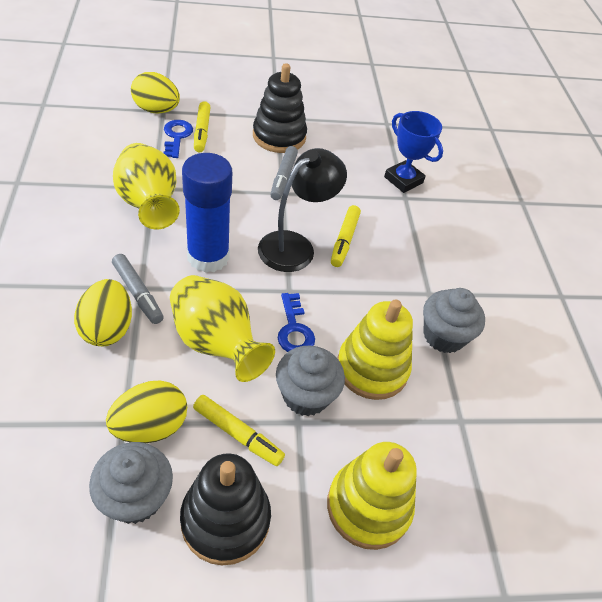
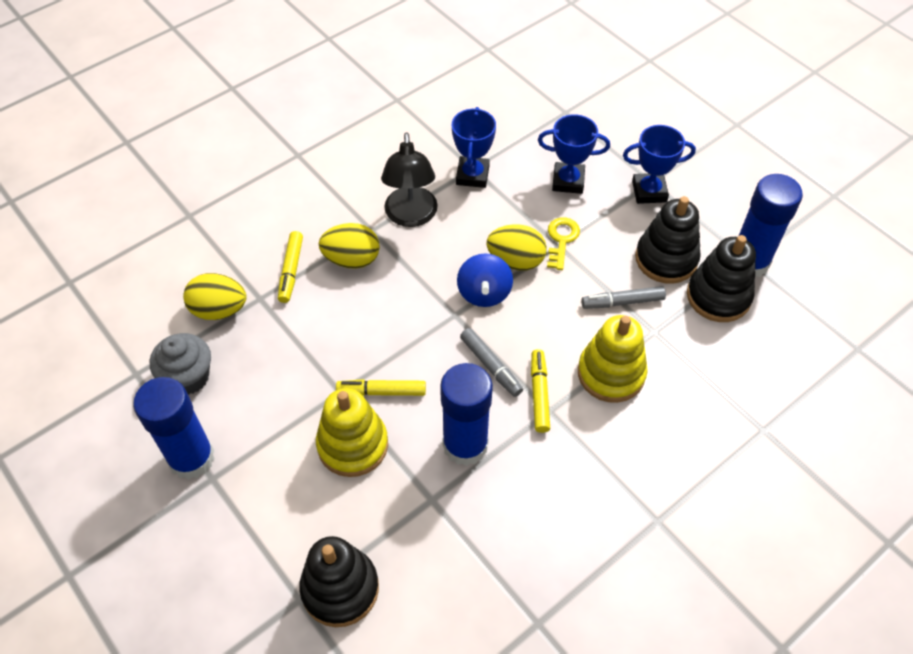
black stacking toy: 2 -> 3
blue glue stick: 1 -> 3
blue key: 2 -> 0
blue spinning top: 0 -> 1
blue trophy: 1 -> 3
grey cupcake: 3 -> 1
yellow key: 0 -> 1
yellow vase: 2 -> 0

